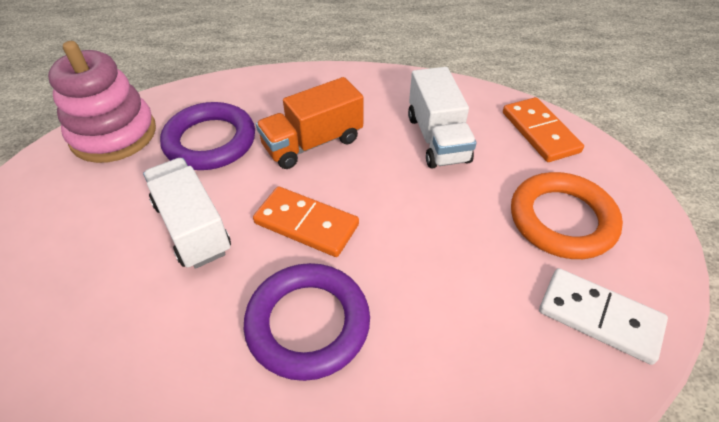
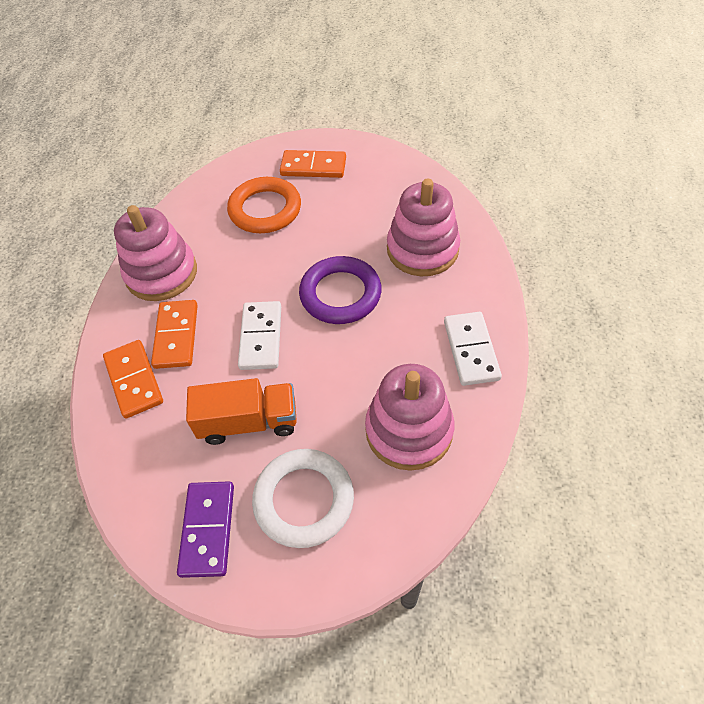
orange domino: 2 -> 3
pink stacking toy: 1 -> 3
purple domino: 0 -> 1
purple ring: 2 -> 1
white domino: 1 -> 2
white ring: 0 -> 1
white truck: 2 -> 0

